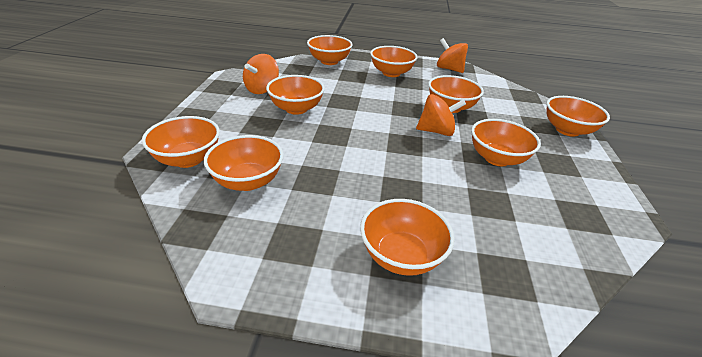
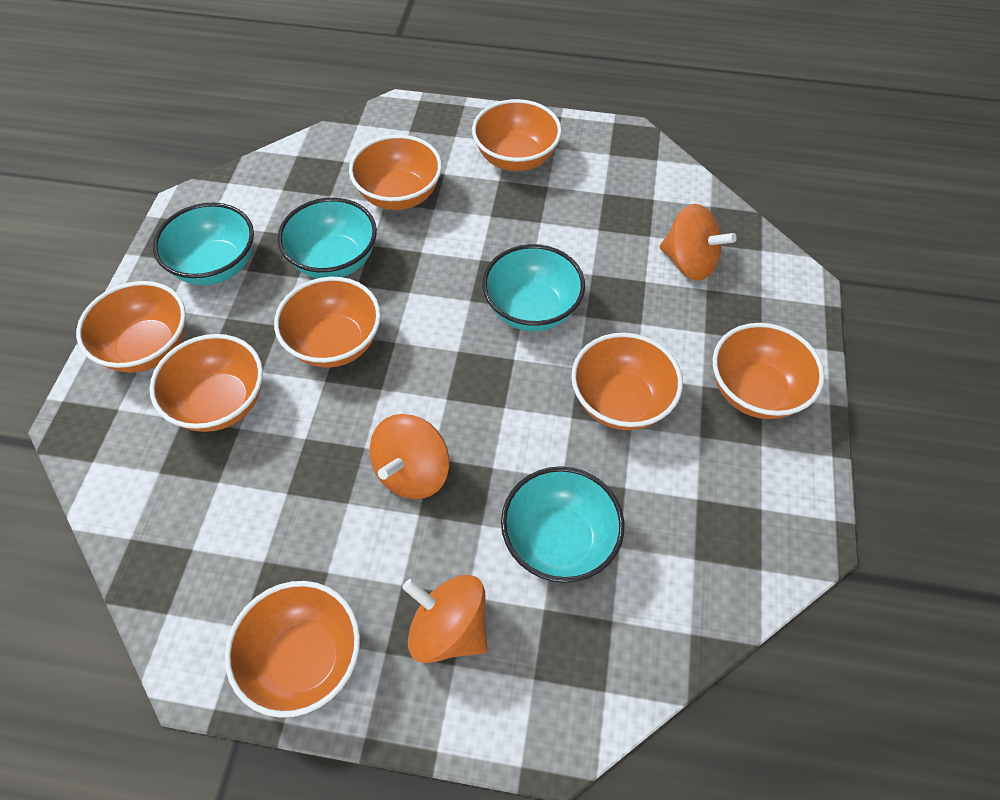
orange bowl: 9 -> 8
turquoise bowl: 0 -> 4

